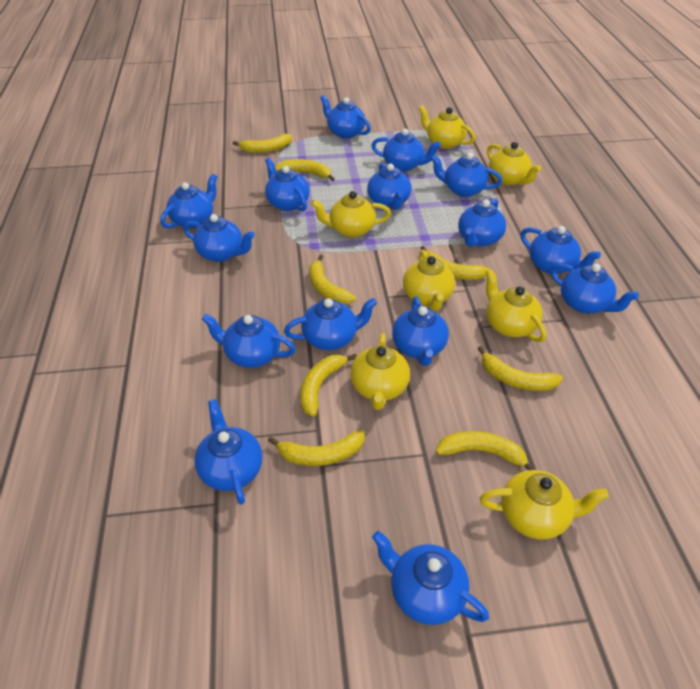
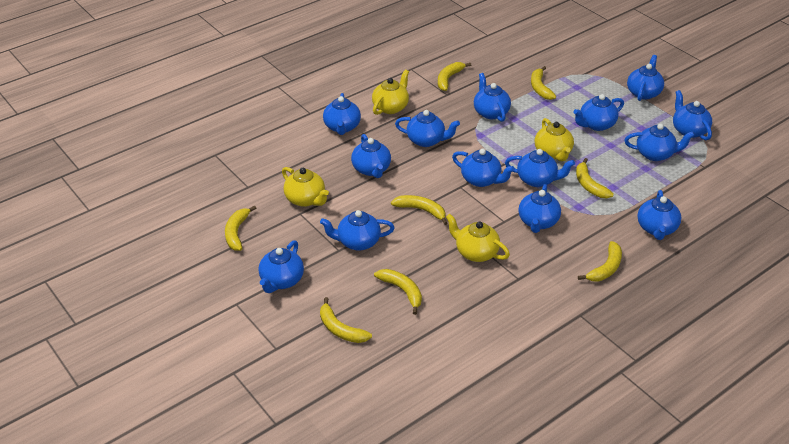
blue teapot: 15 -> 14
yellow teapot: 7 -> 4

